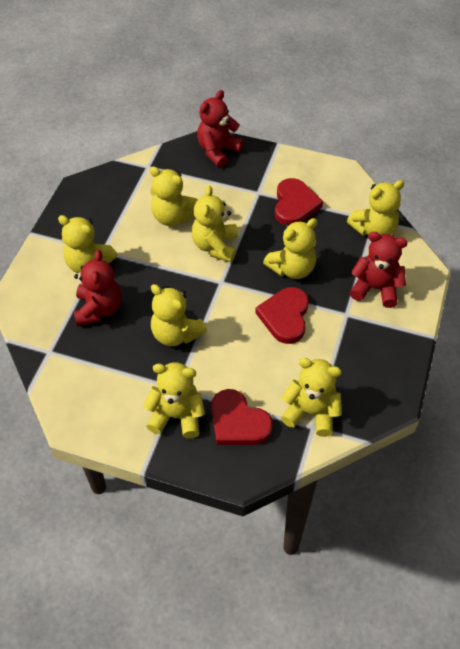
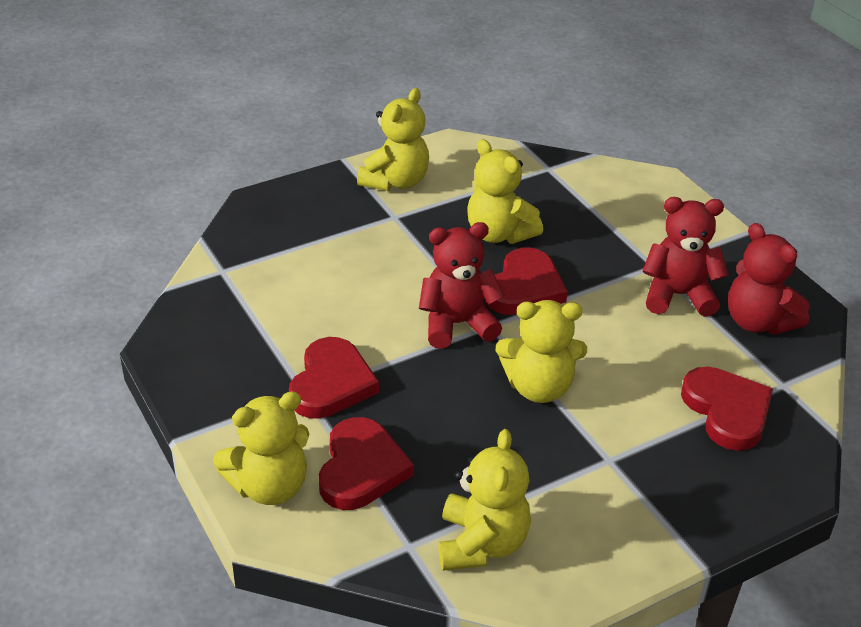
red heart: 3 -> 4
yellow teddy bear: 8 -> 5

